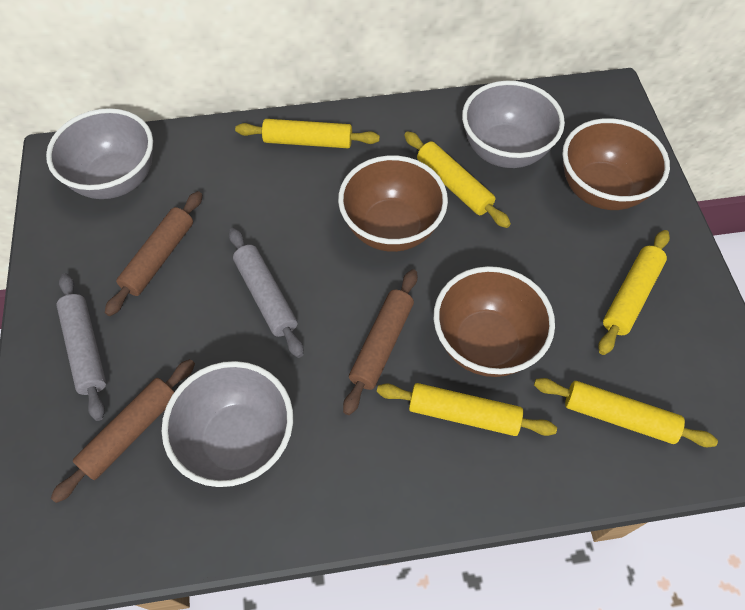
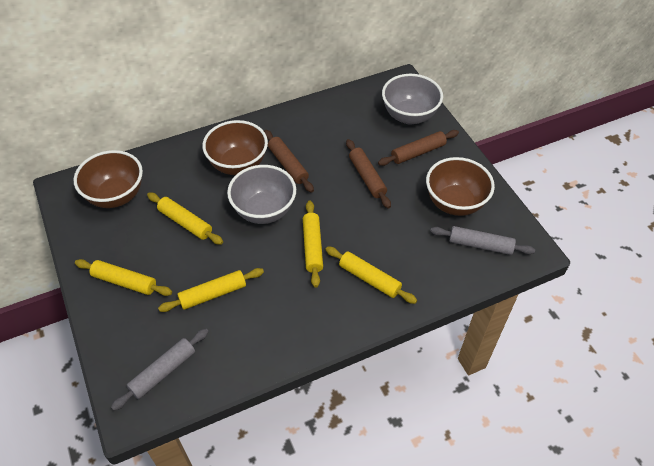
grey bowl: 3 -> 2

